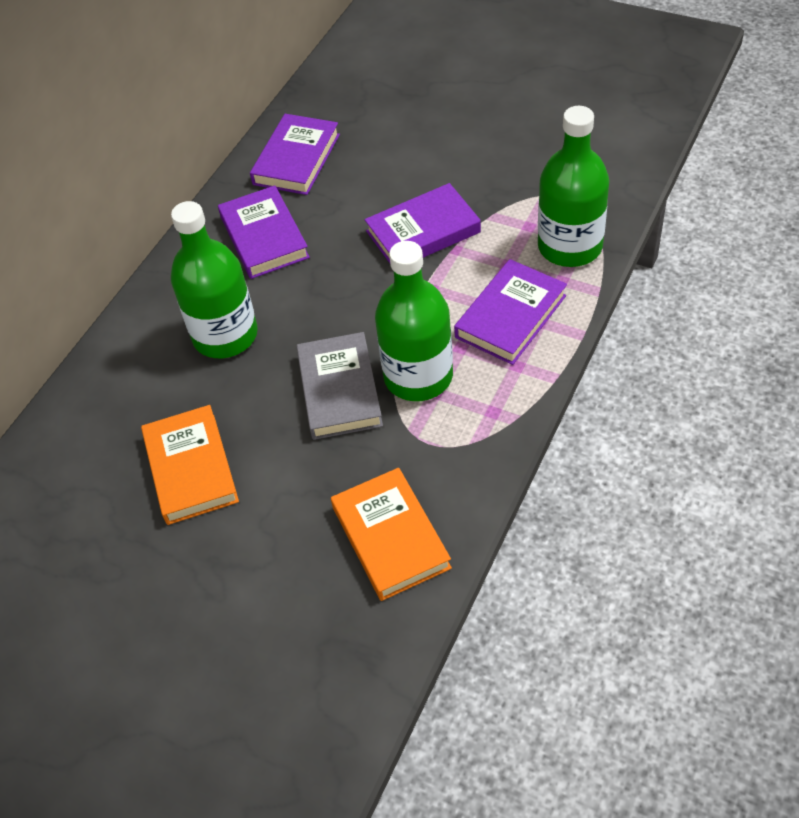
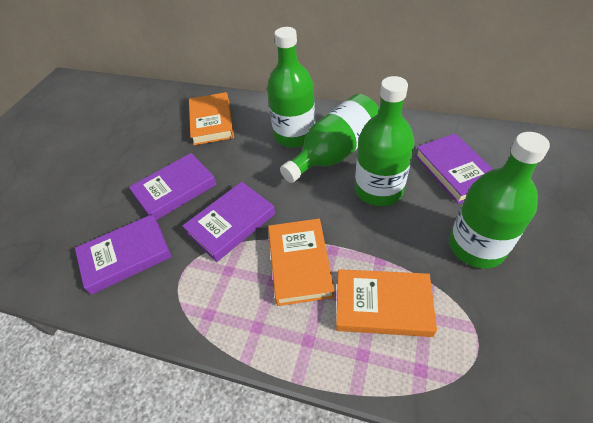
green bottle: 3 -> 4
grey book: 1 -> 0
orange book: 2 -> 3

